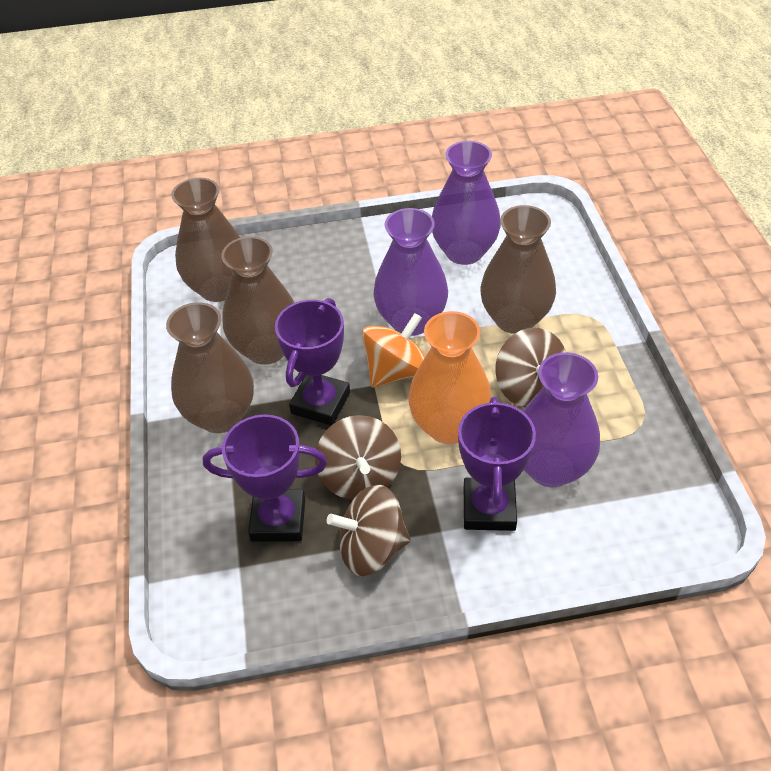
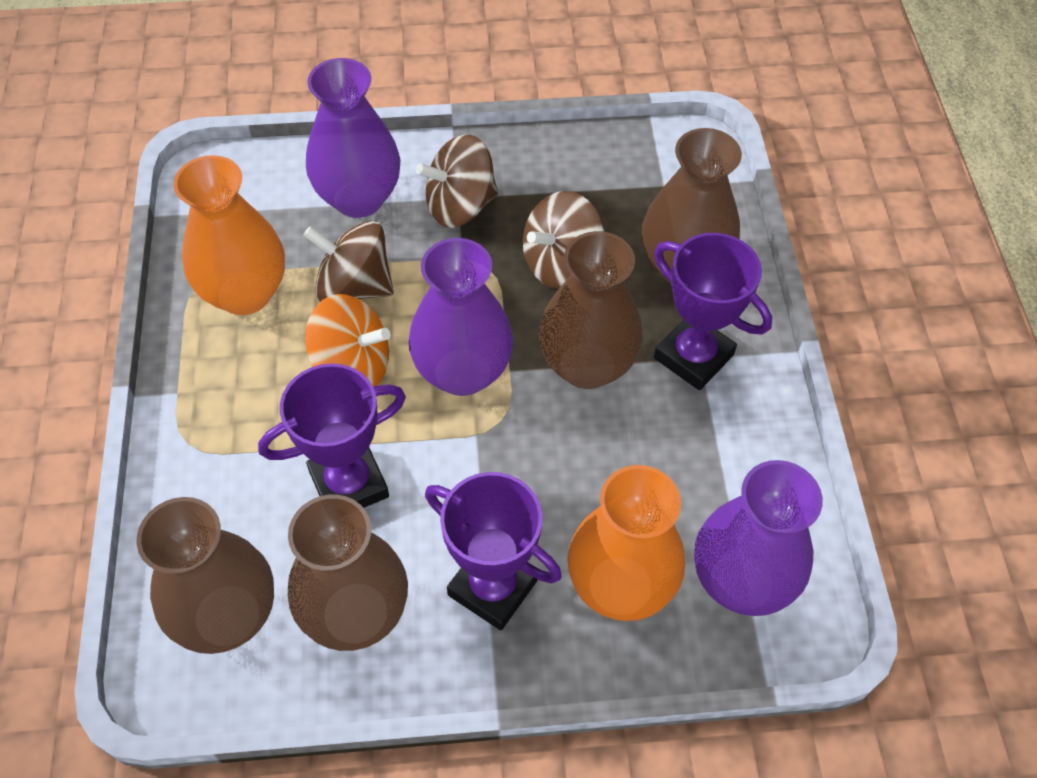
orange vase: 1 -> 2

